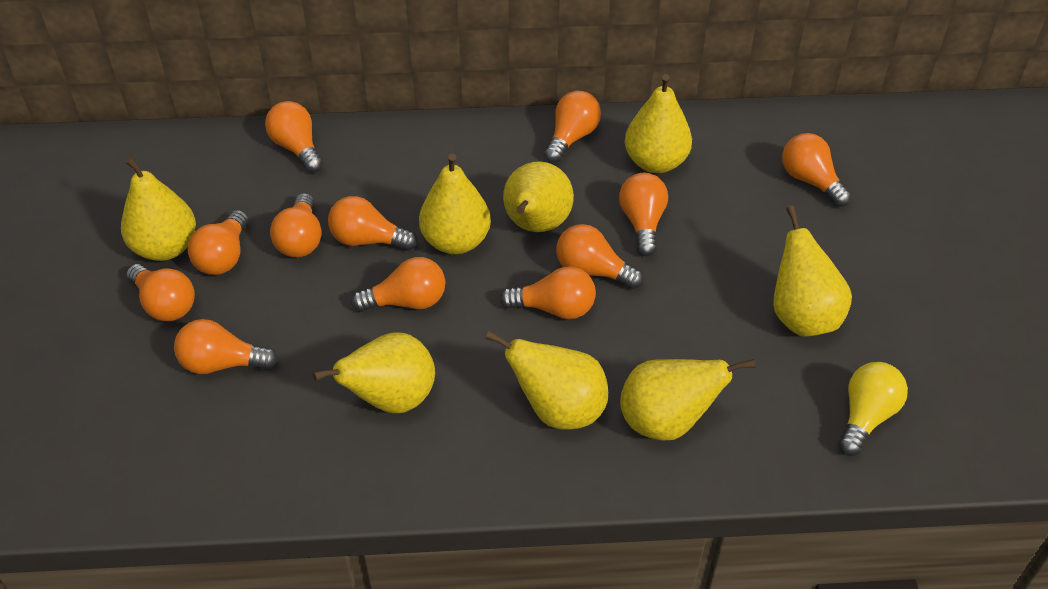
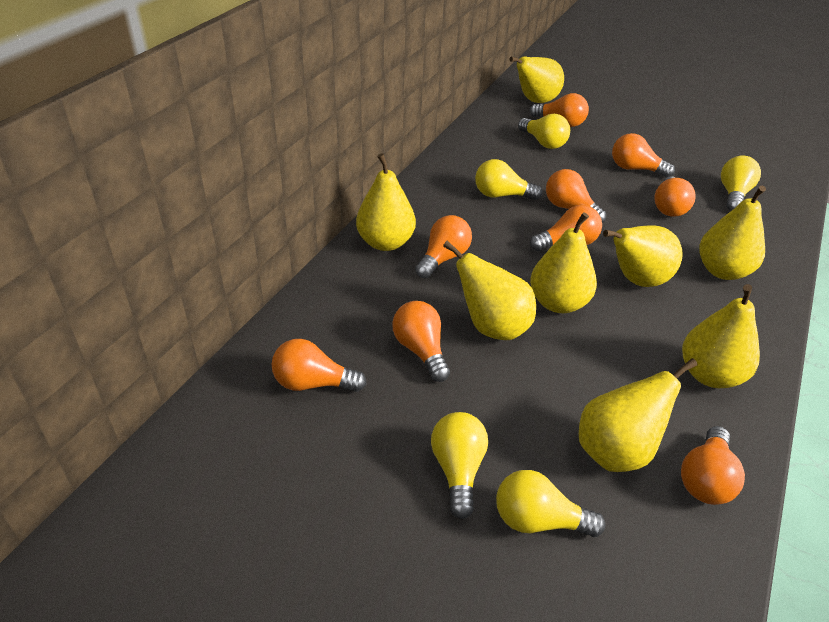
orange light bulb: 12 -> 9
yellow light bulb: 1 -> 5

